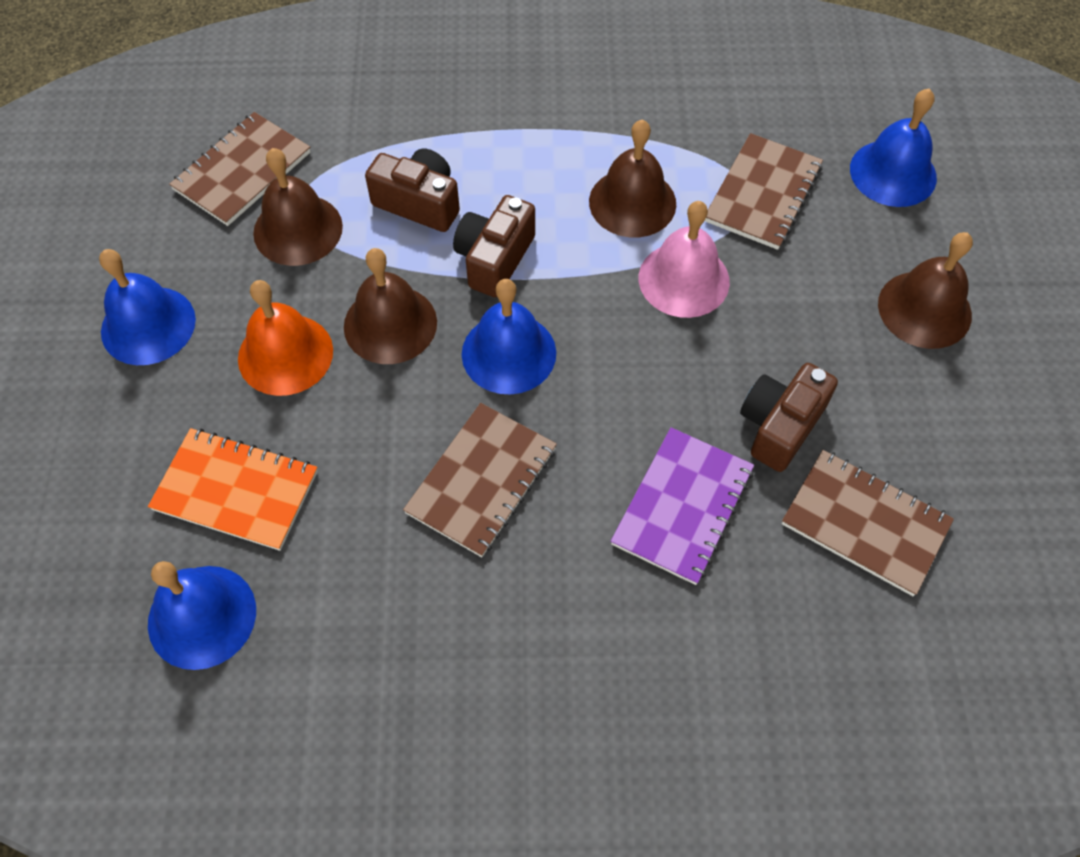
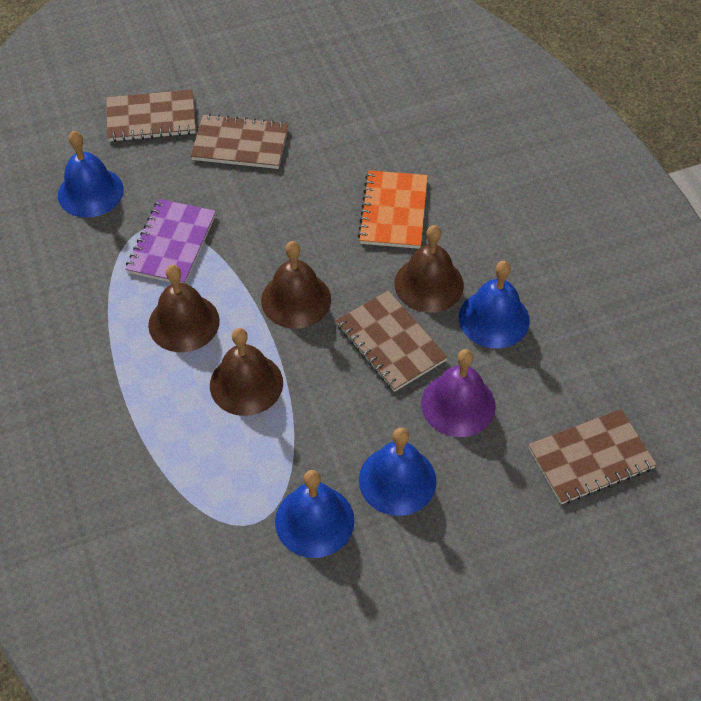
brown camera: 3 -> 0
orange bell: 1 -> 0
pink bell: 1 -> 0
purple bell: 0 -> 1

